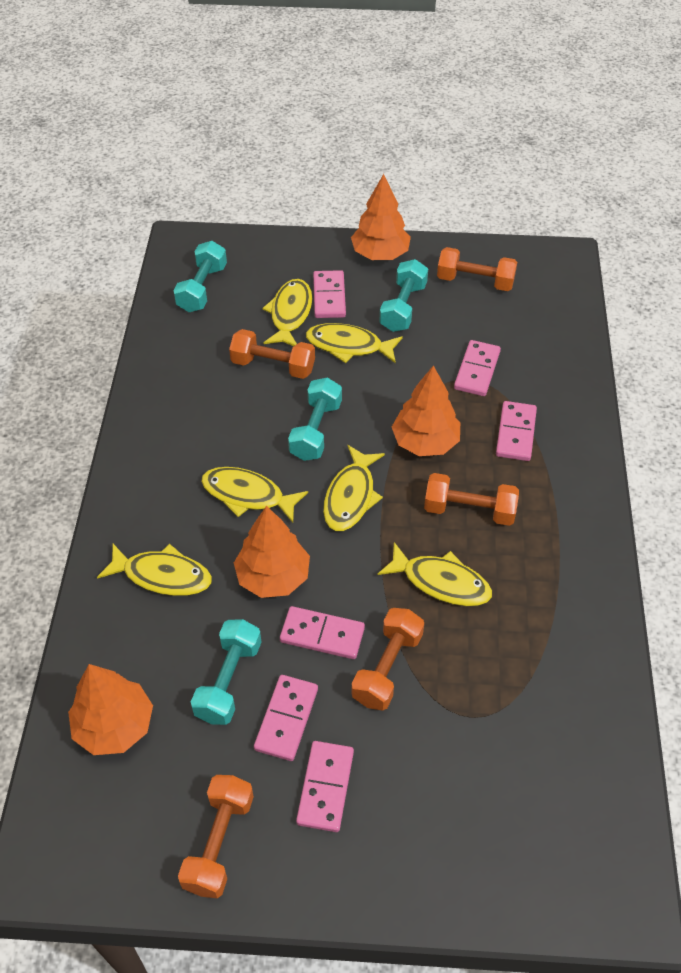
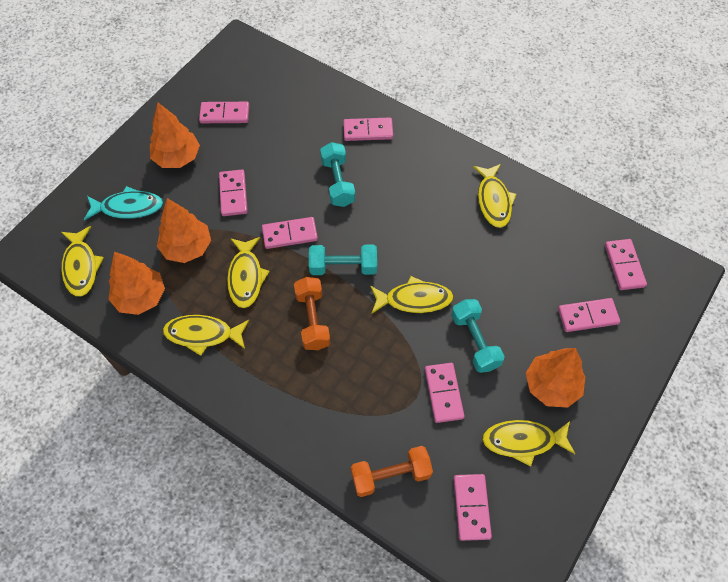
orange dumbbell: 5 -> 2
pink domino: 6 -> 8
turquoise dumbbell: 4 -> 3
turquoise fish: 0 -> 1

